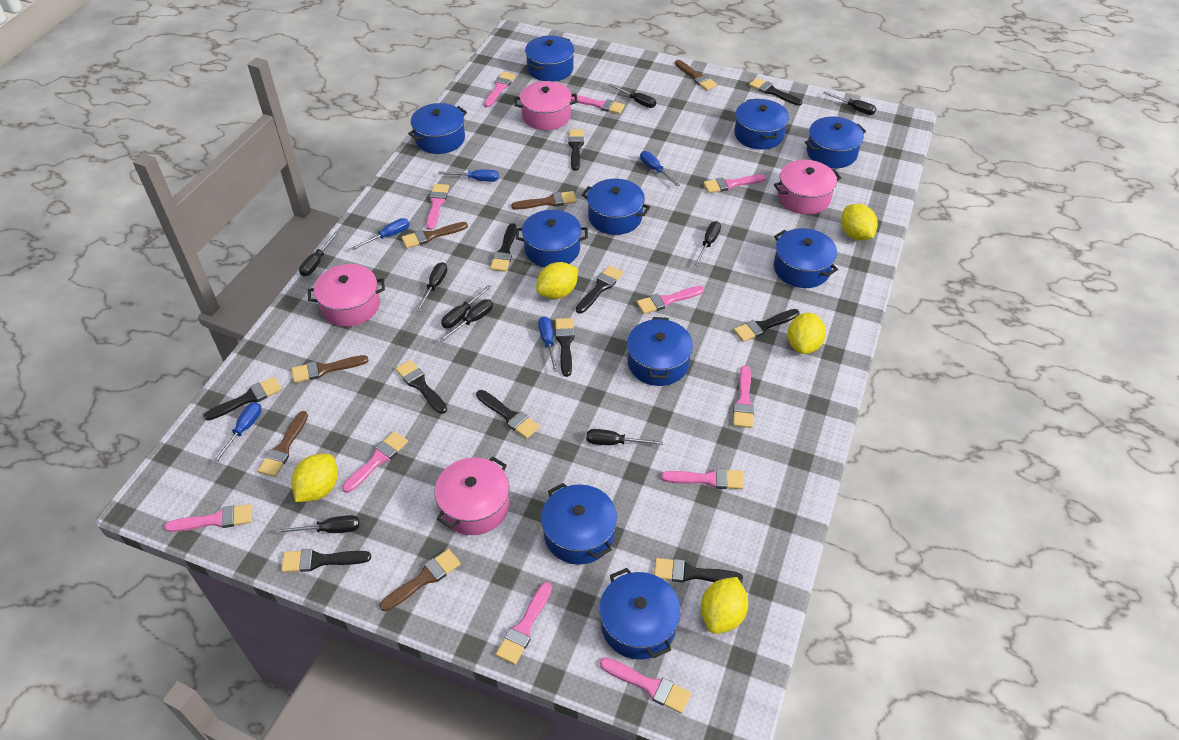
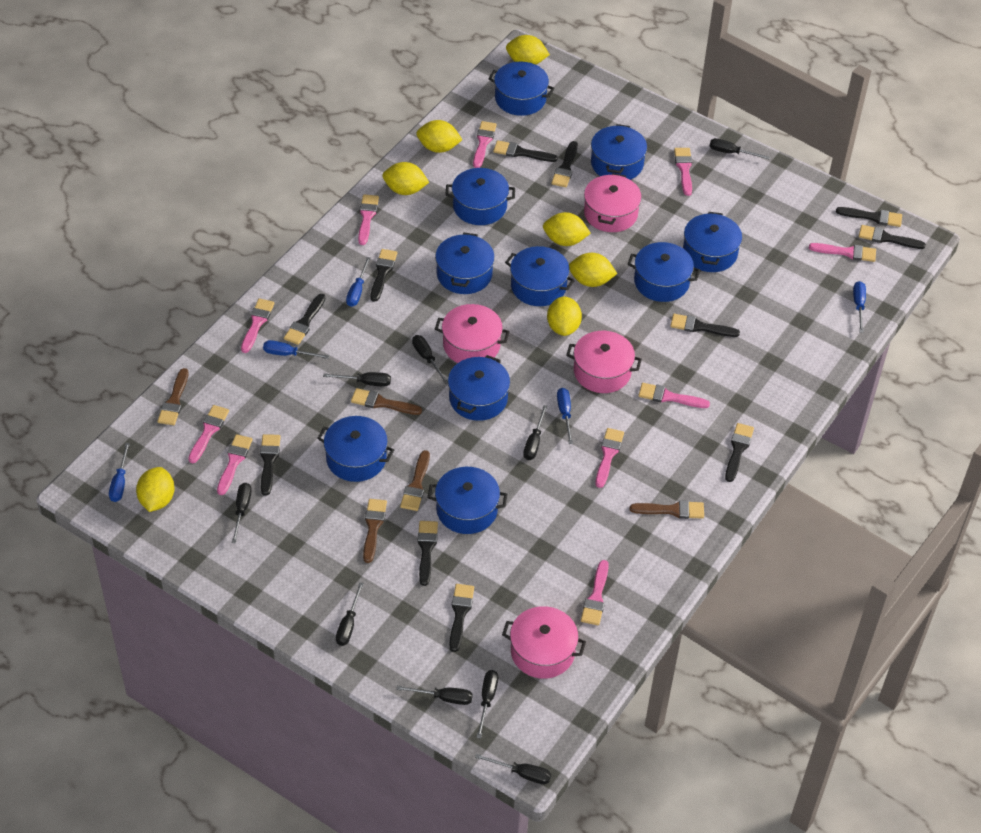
brown brush: 6 -> 5
pink brush: 11 -> 10
yellow lemon: 5 -> 7

